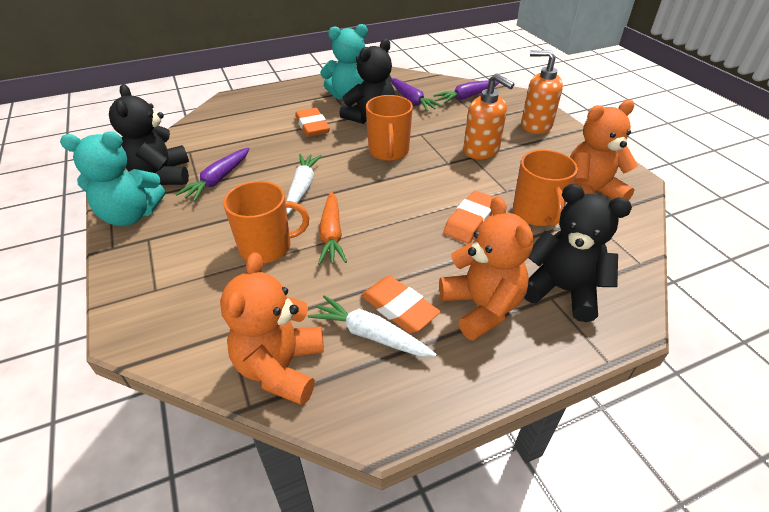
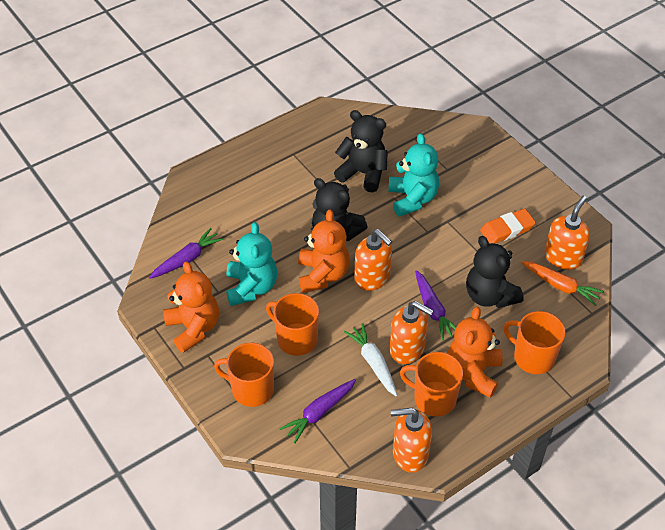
orange eraser: 3 -> 1
orange mug: 3 -> 4
orange soap dispenser: 2 -> 4
white carrot: 2 -> 1

